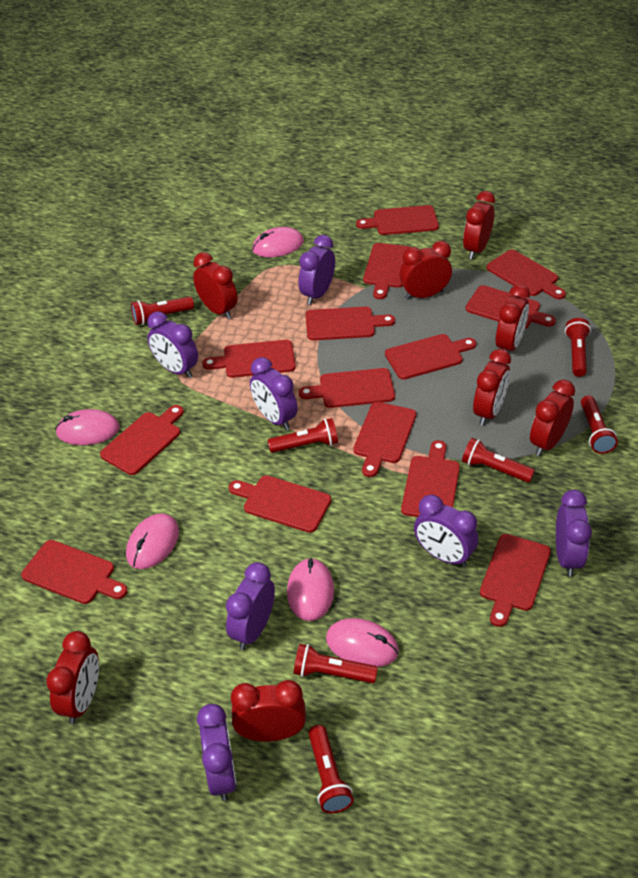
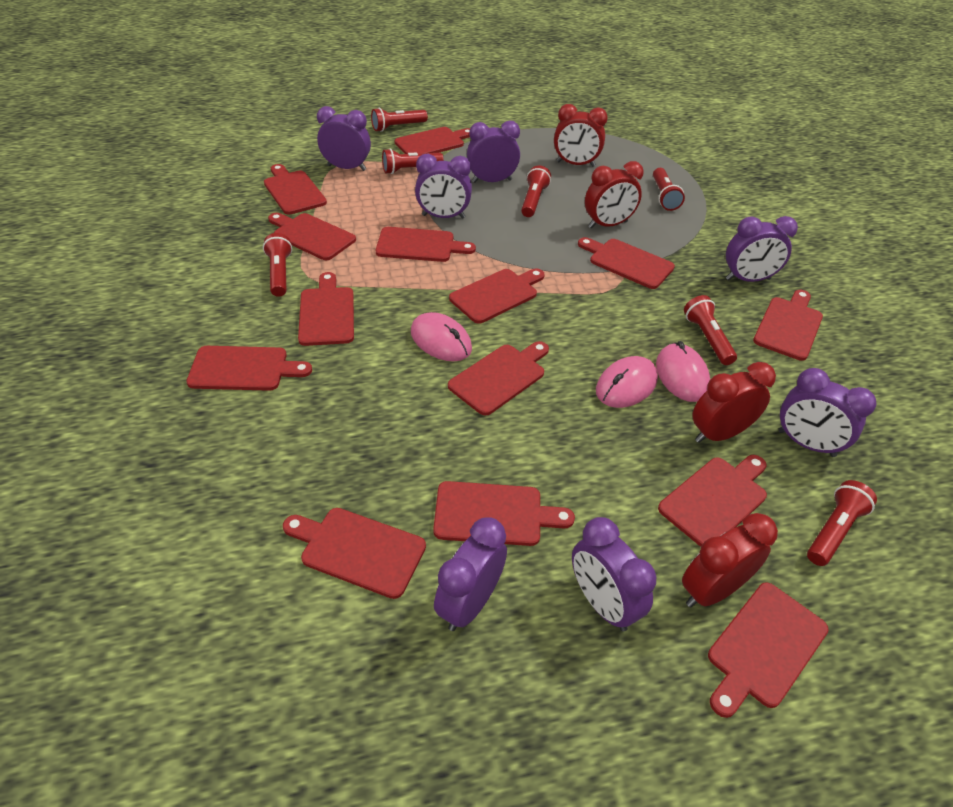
pink mouse: 5 -> 3
red clock: 8 -> 4

